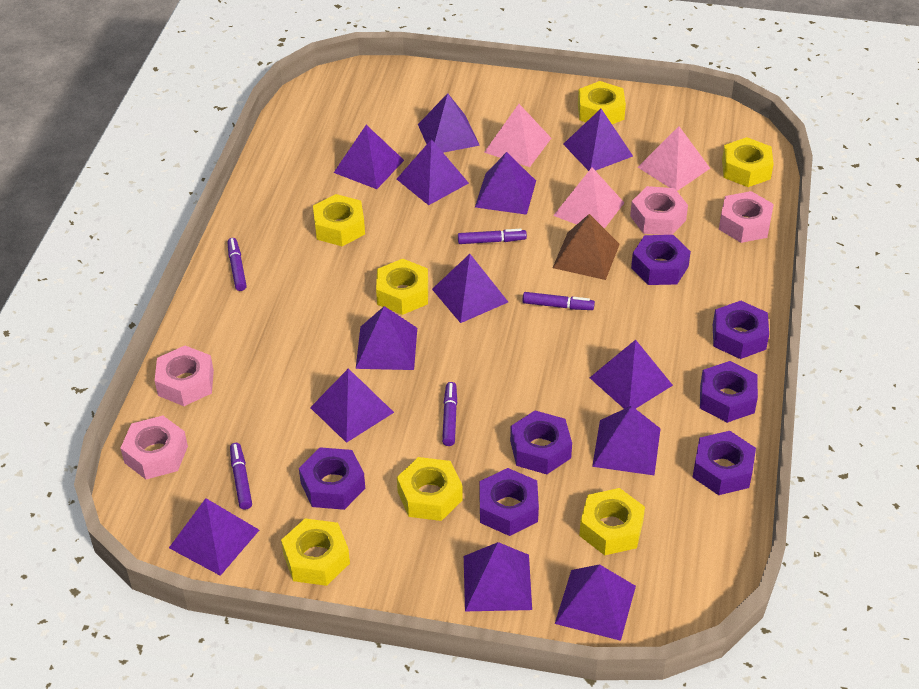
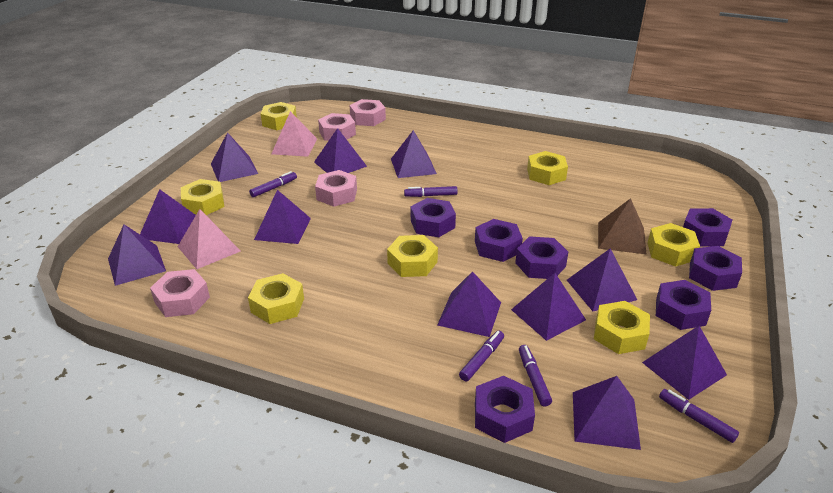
pink pyramid: 3 -> 2
purple pyramid: 13 -> 11

